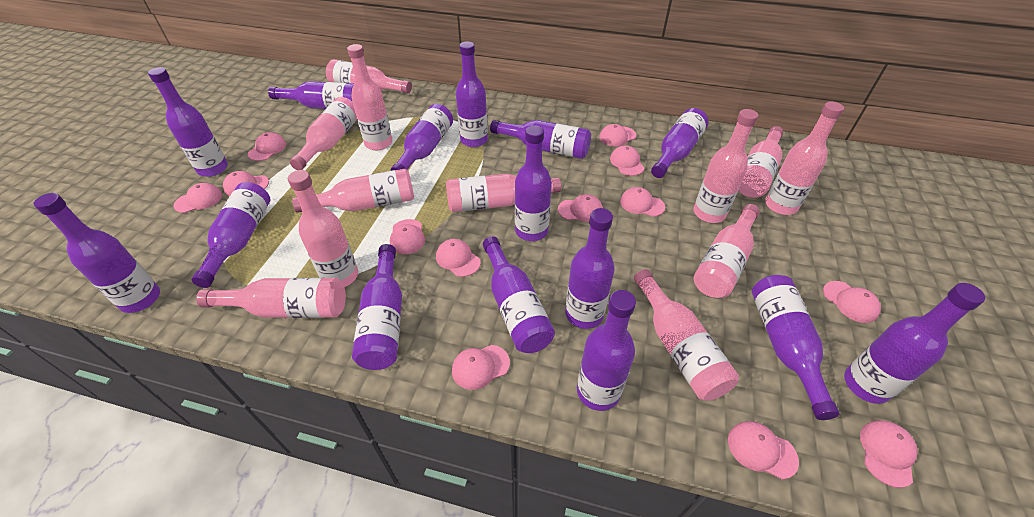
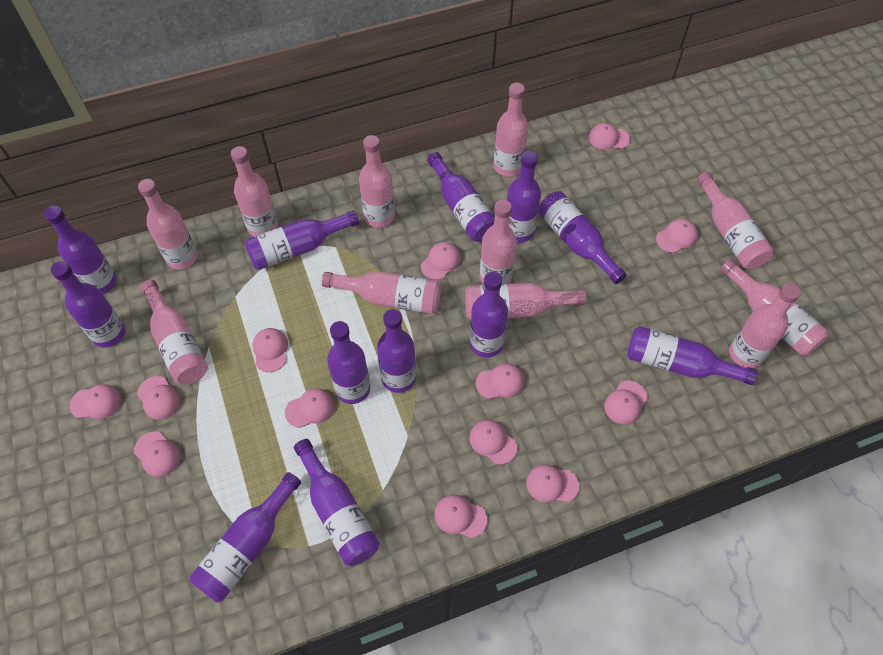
pink bottle: 12 -> 11
purple bottle: 15 -> 12

